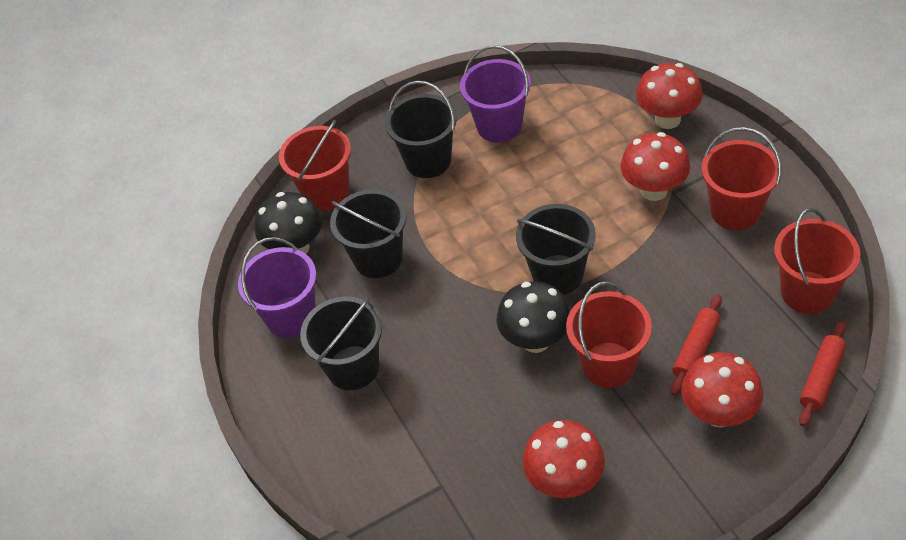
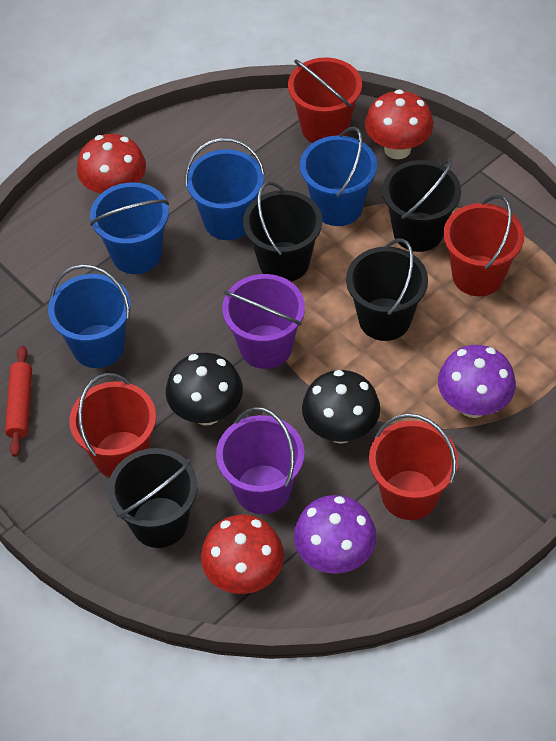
blue bucket: 0 -> 4
purple mushroom: 0 -> 2
red mushroom: 4 -> 3
red rolling pin: 2 -> 1

